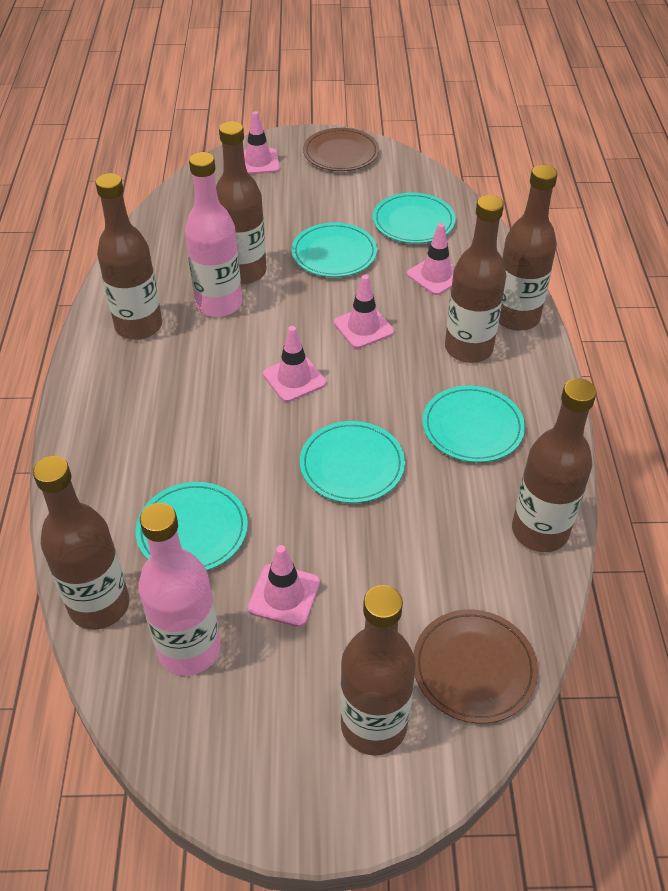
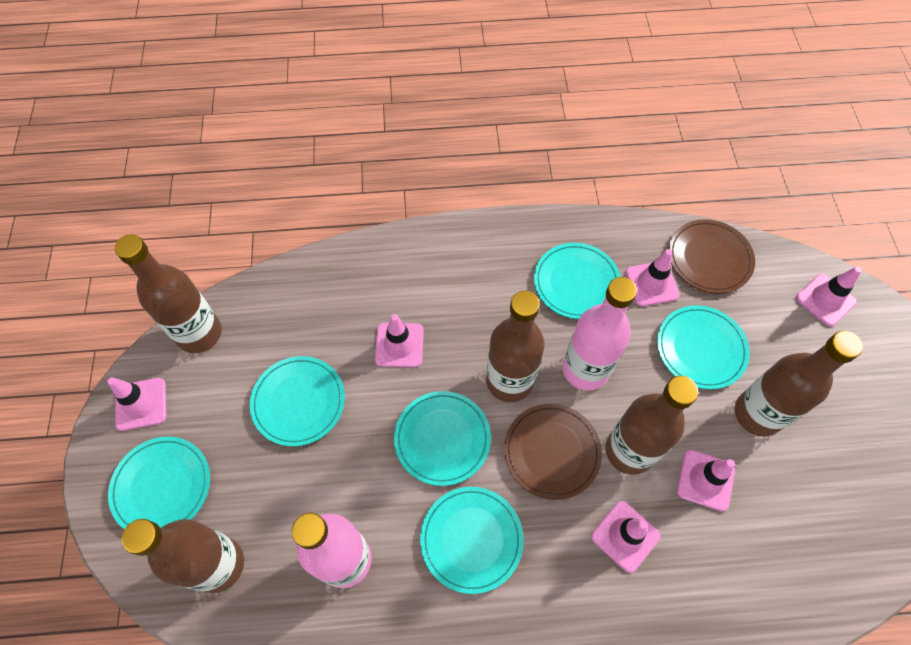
brown bottle: 7 -> 5
pink traffic cone: 5 -> 6
turquoise plate: 5 -> 6

